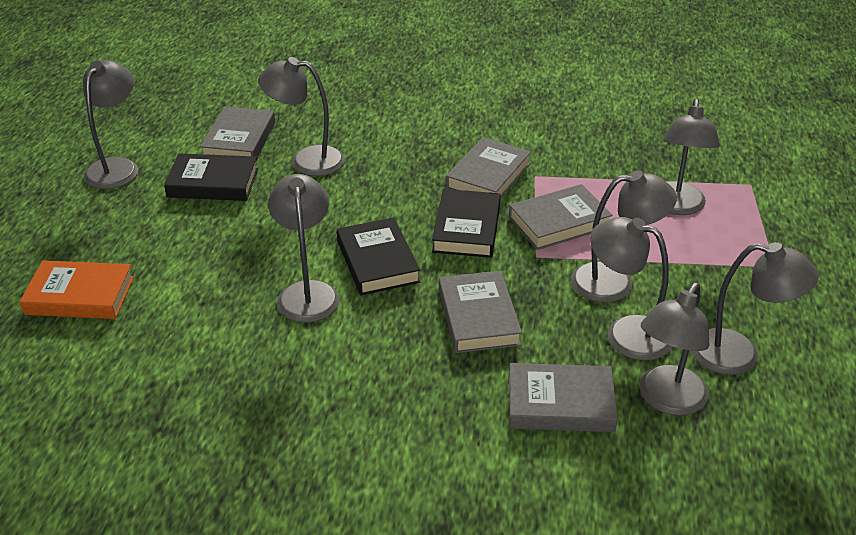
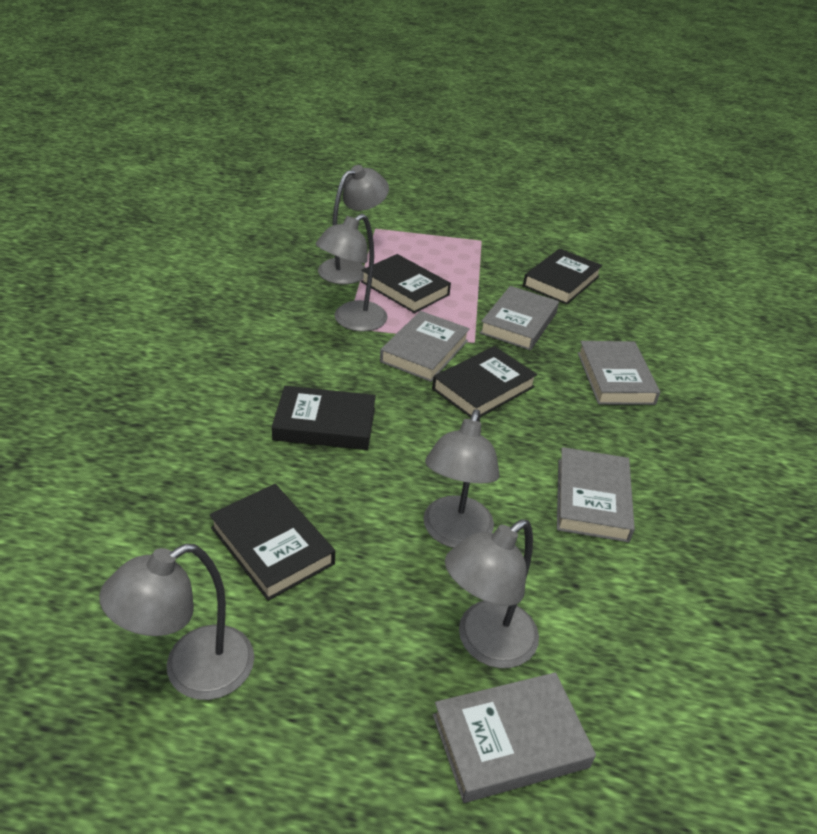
black book: 3 -> 5
grey lamp: 8 -> 5
orange book: 1 -> 0

